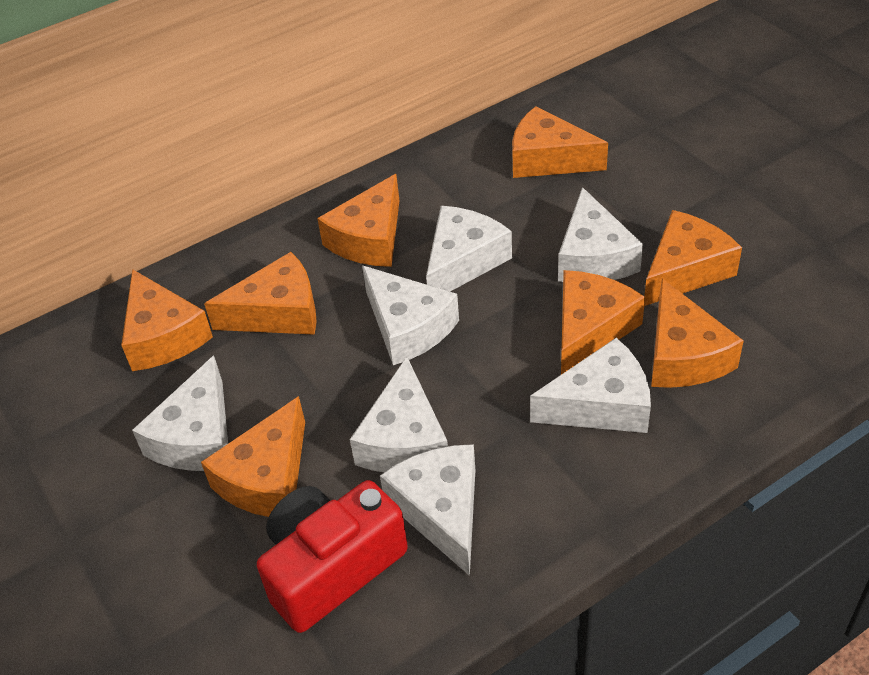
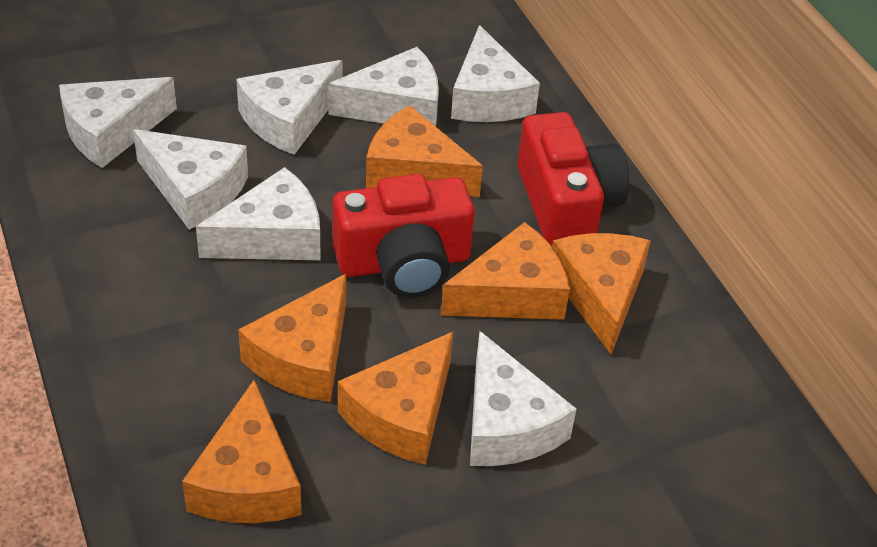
orange cheese: 8 -> 6
red camera: 1 -> 2

